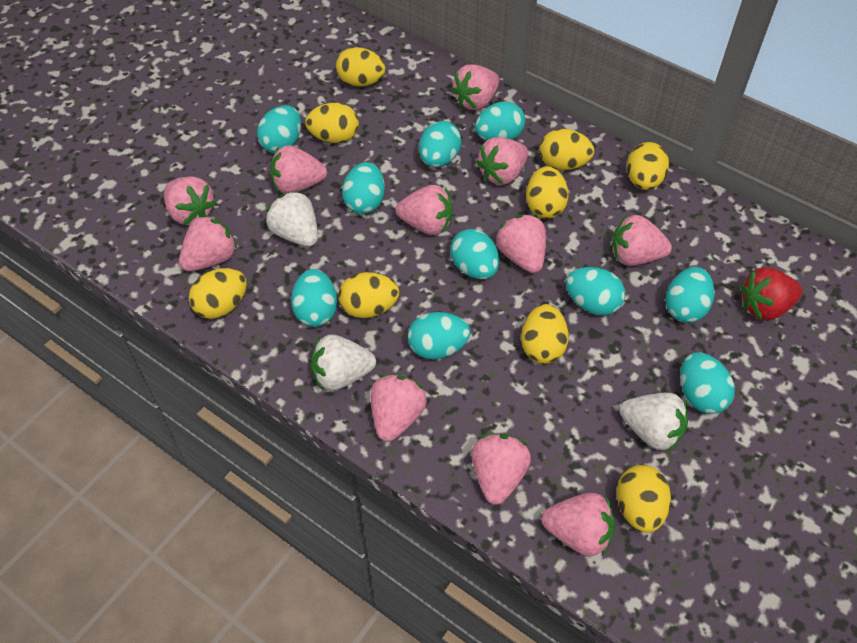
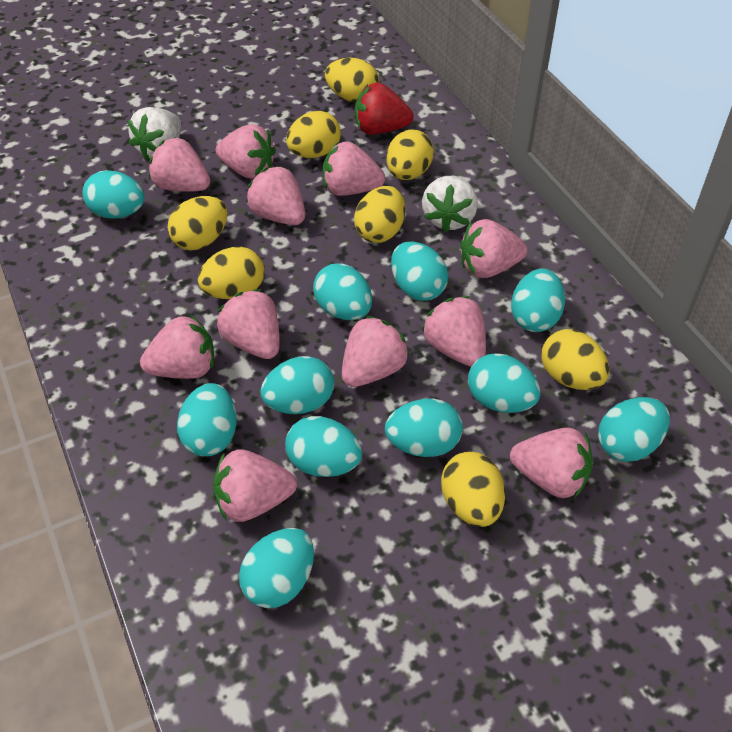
turquoise egg: 10 -> 11
white strawberry: 3 -> 2
yellow egg: 9 -> 8

